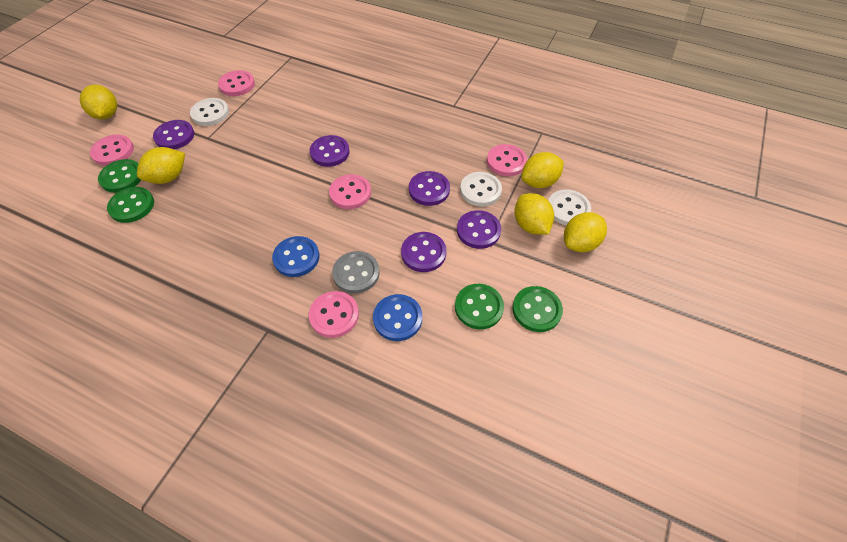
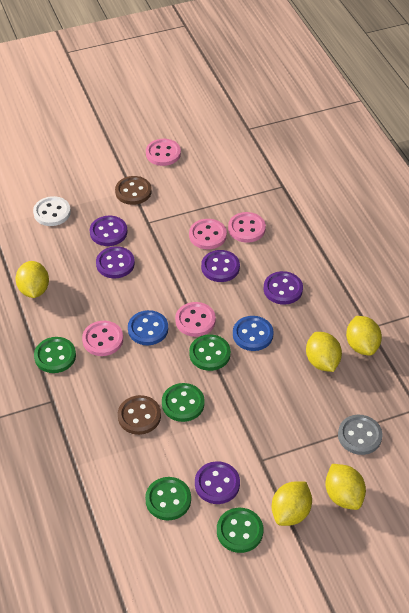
brown button: 0 -> 2
green button: 4 -> 5
white button: 3 -> 1

